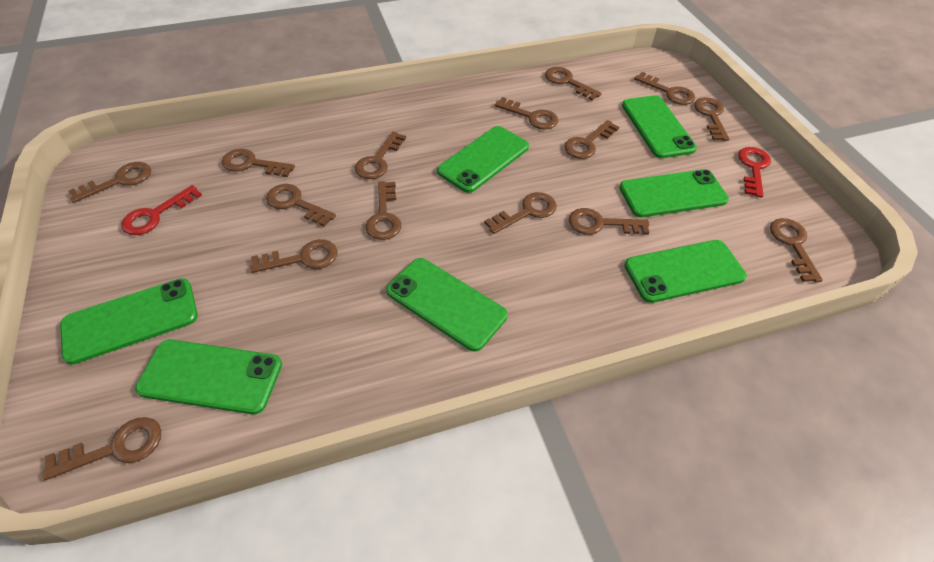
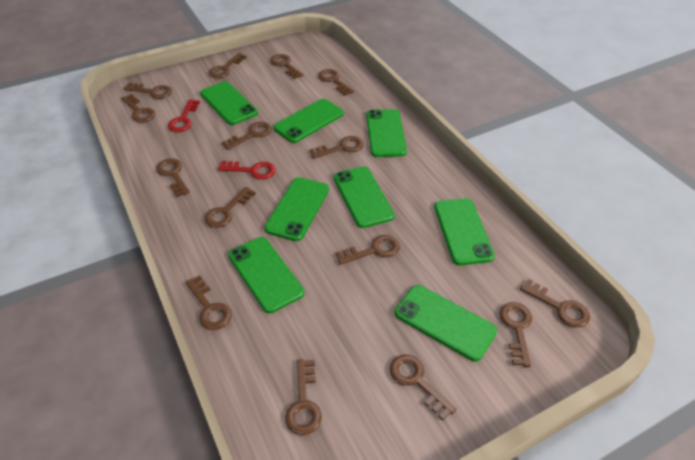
green phone: 7 -> 8

